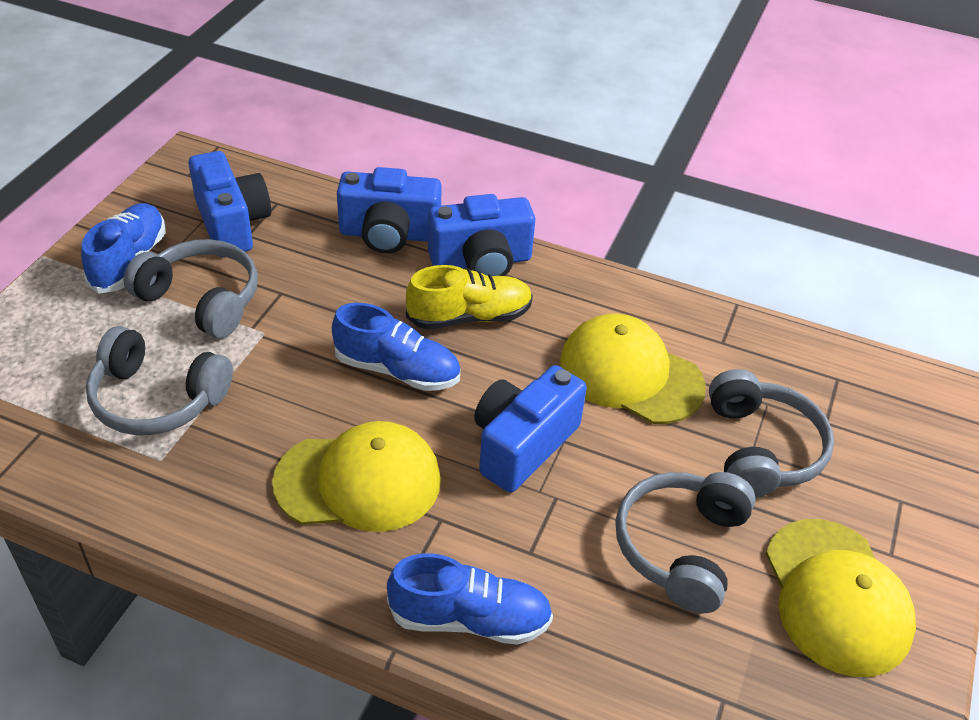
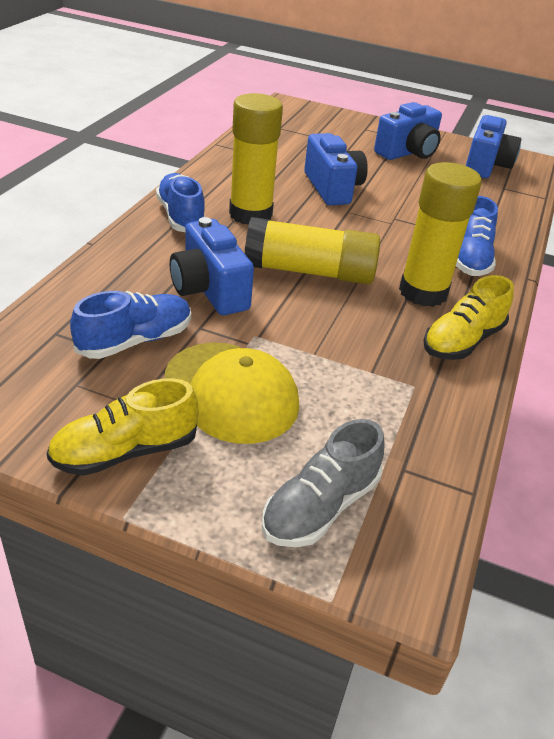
grey headphones: 4 -> 0
grey shoe: 0 -> 1
yellow cap: 3 -> 1
yellow glue stick: 0 -> 3
yellow shoe: 1 -> 2

